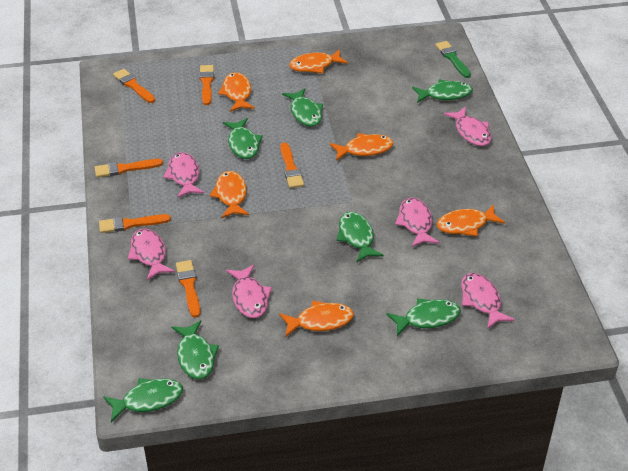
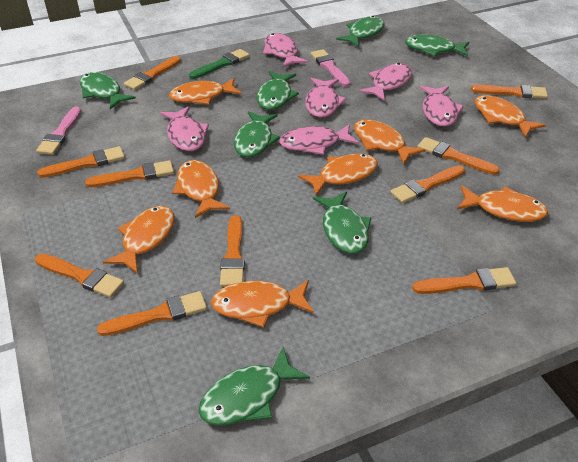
orange brush: 6 -> 10
orange fish: 6 -> 8
pink brush: 0 -> 2

